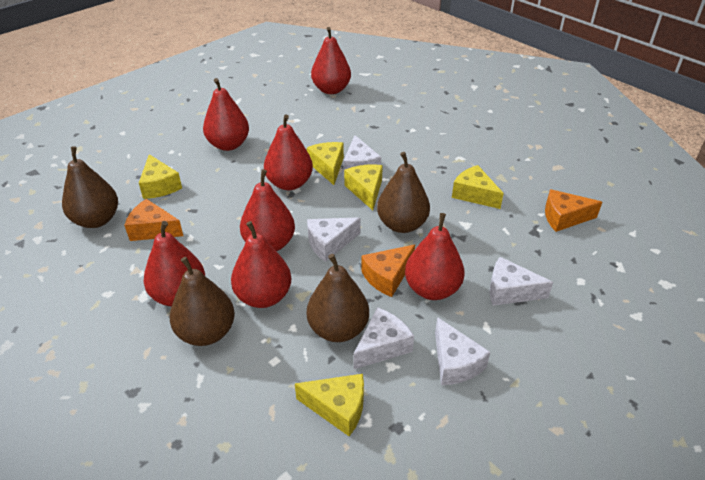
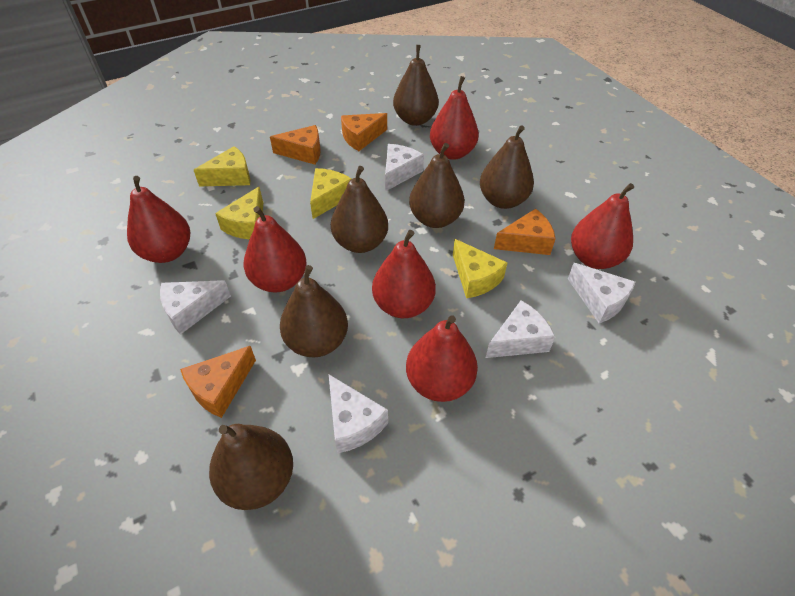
brown pear: 4 -> 6
orange cheese: 3 -> 4
red pear: 7 -> 6
yellow cheese: 5 -> 4

